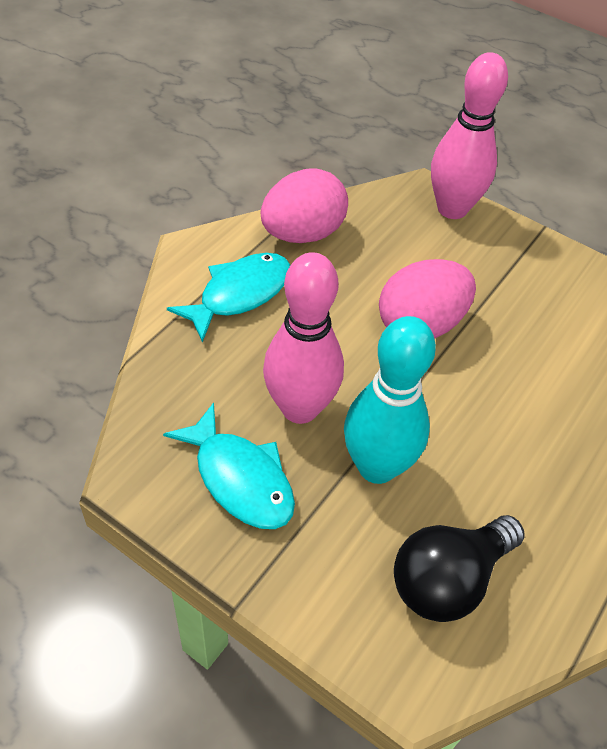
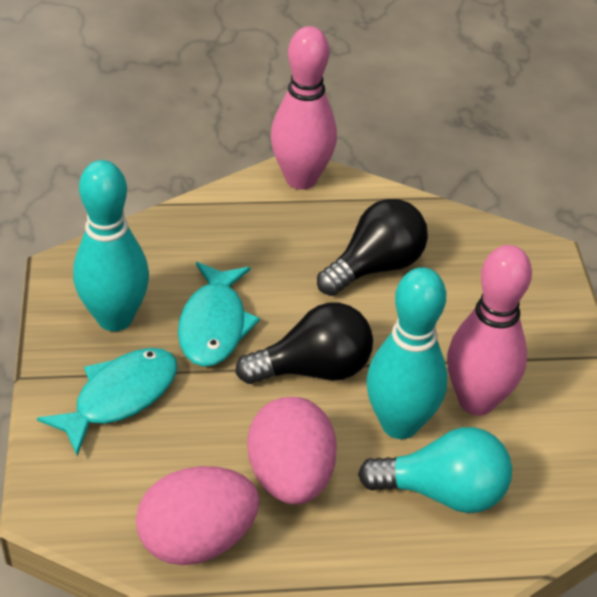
black light bulb: 1 -> 2
turquoise bowling pin: 1 -> 2
turquoise light bulb: 0 -> 1

